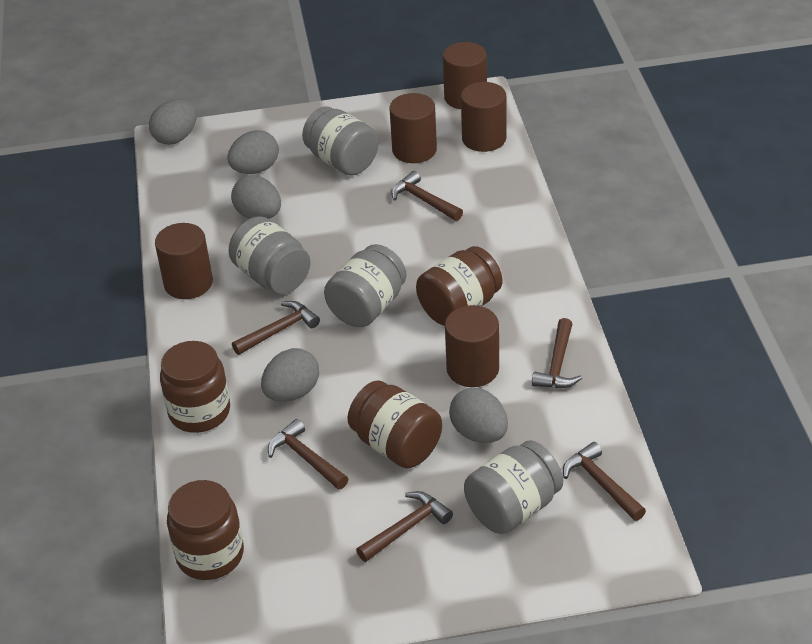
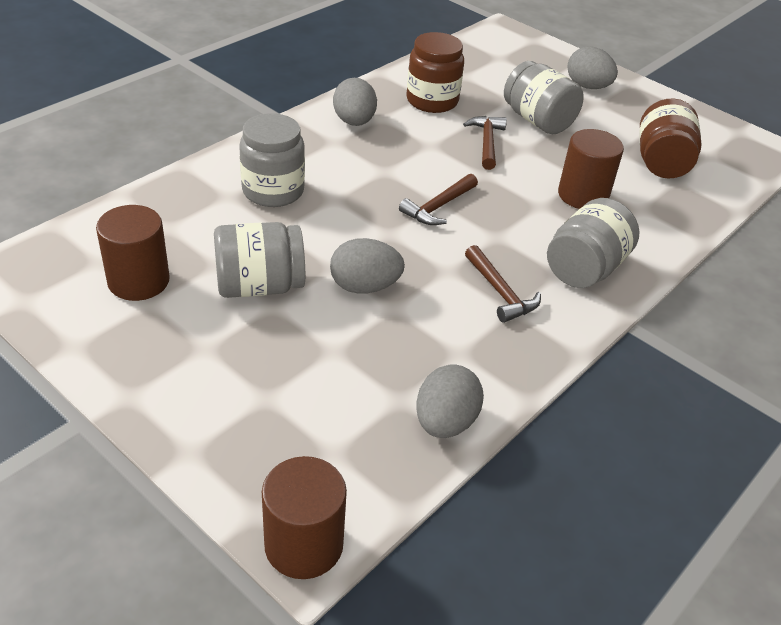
brown cylinder: 5 -> 3
brown hammer: 6 -> 3
brown jar: 4 -> 2
grey egg: 5 -> 4

